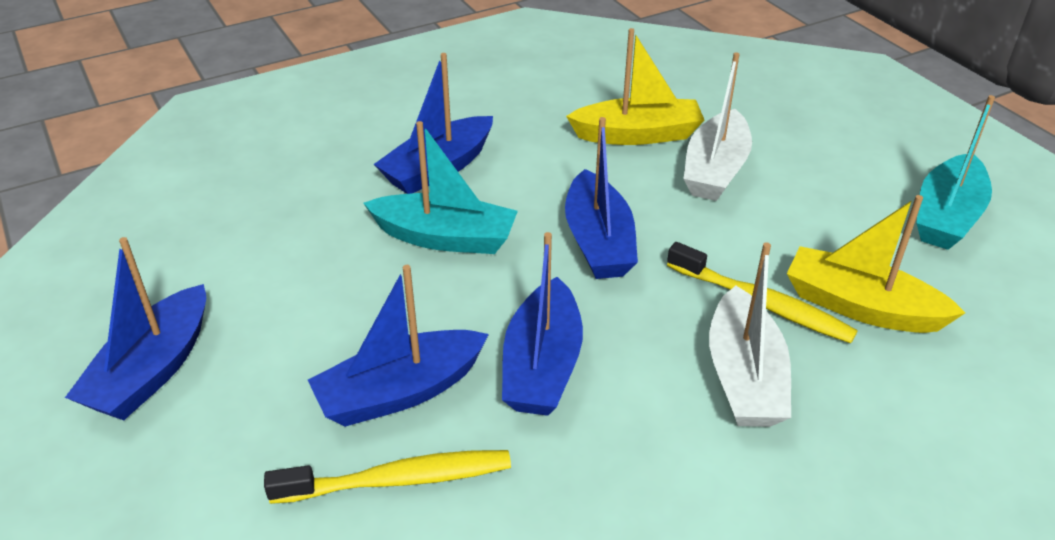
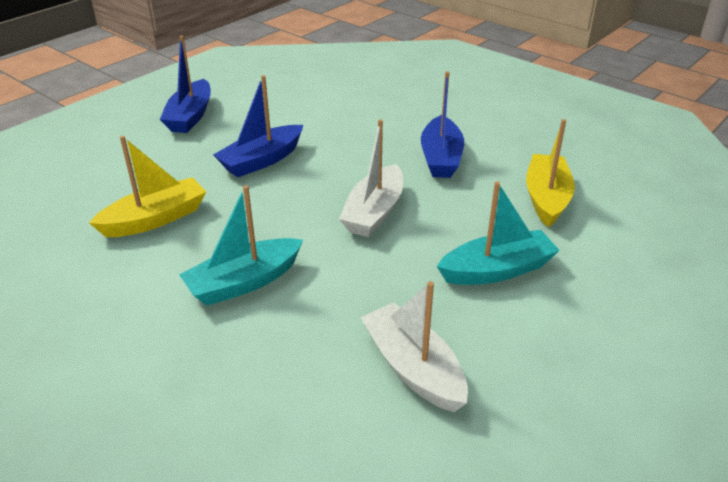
blue boat: 5 -> 3
yellow toothbrush: 2 -> 0

